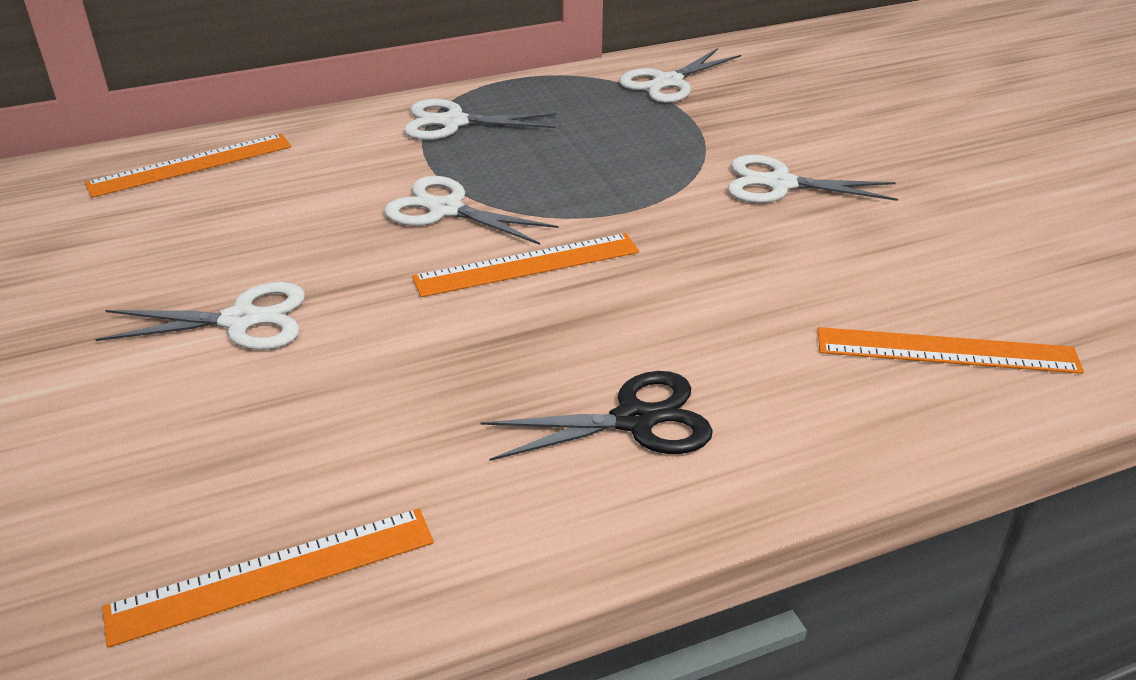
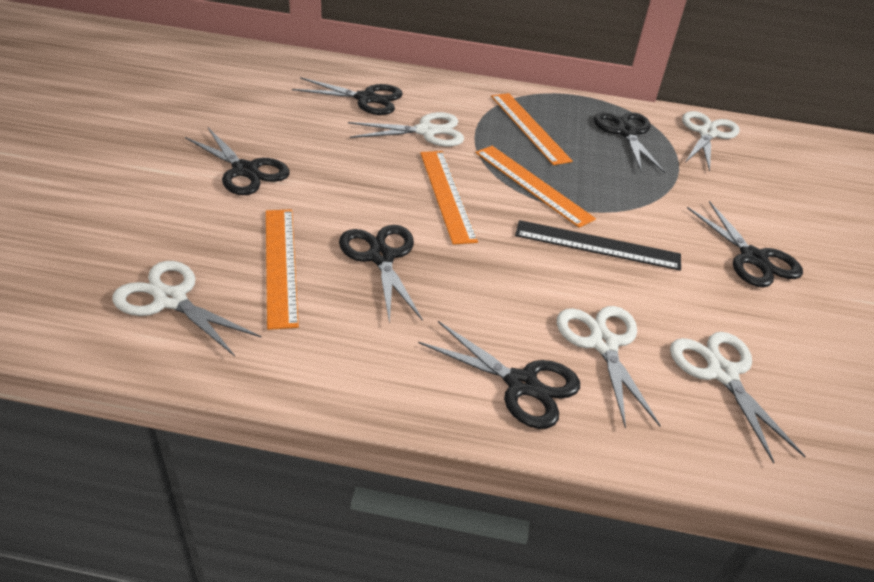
black ruler: 0 -> 1
black scissors: 1 -> 6

